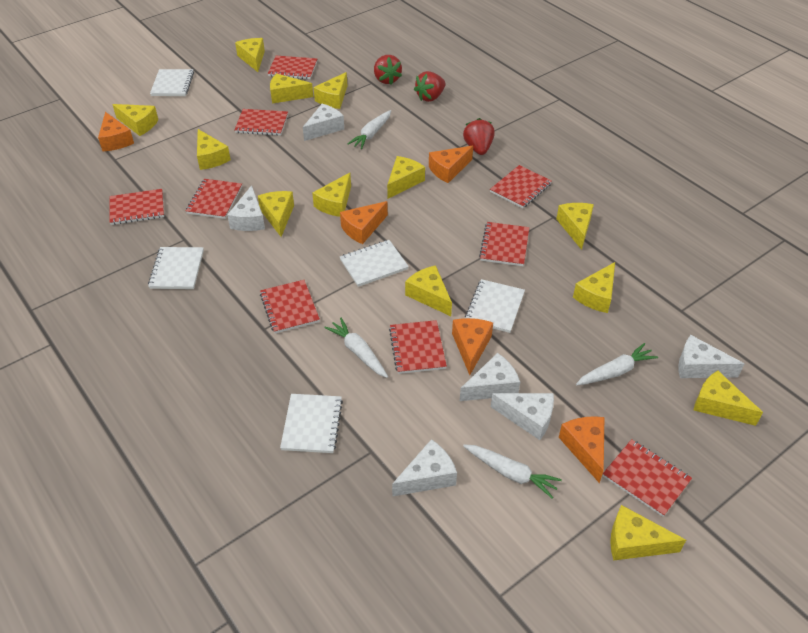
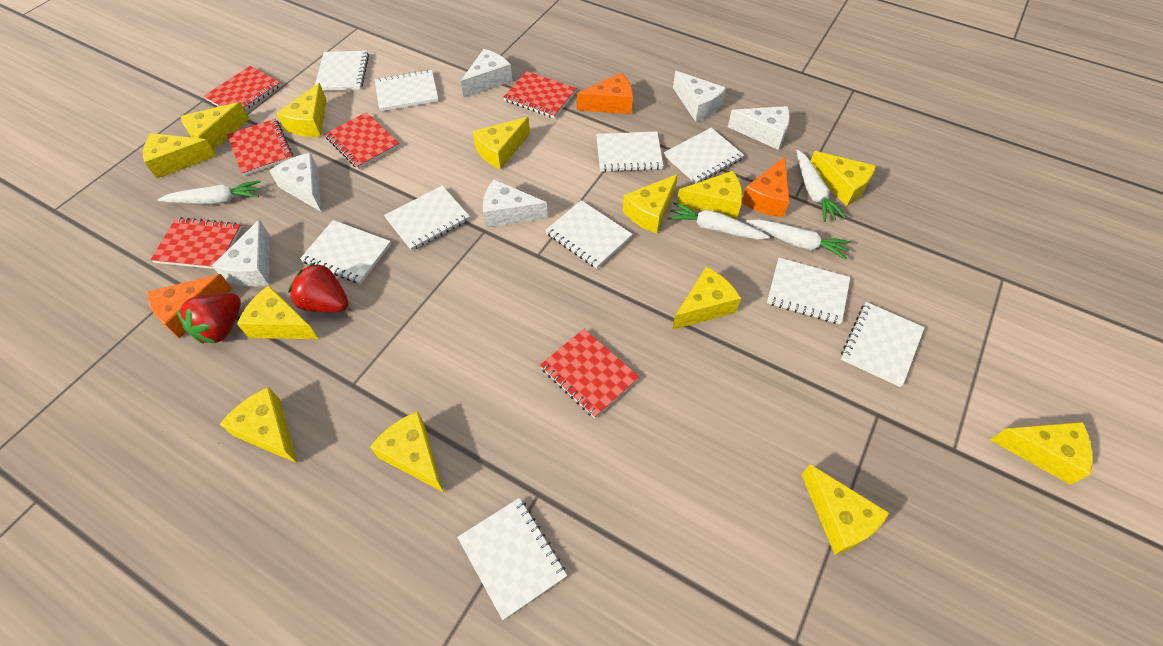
orange cheese: 5 -> 3
red notebook: 9 -> 6
red strawberry: 3 -> 2
white notebook: 5 -> 10

